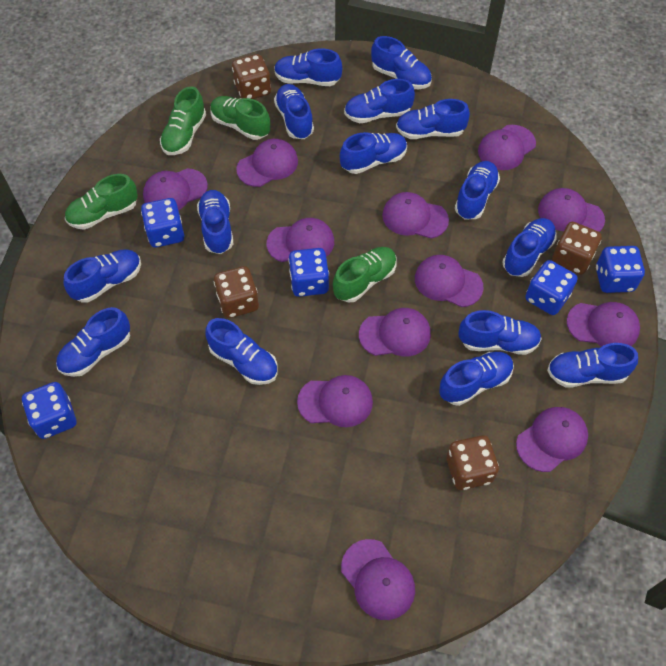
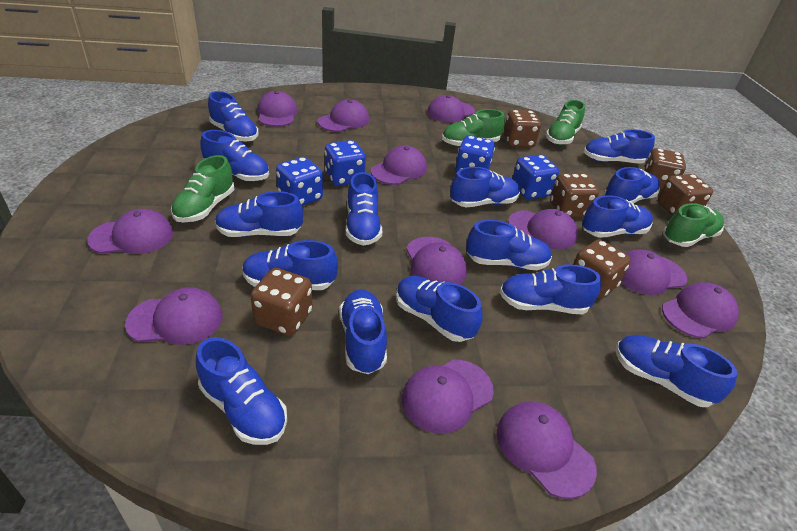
blue dice: 5 -> 4
brown dice: 4 -> 6

